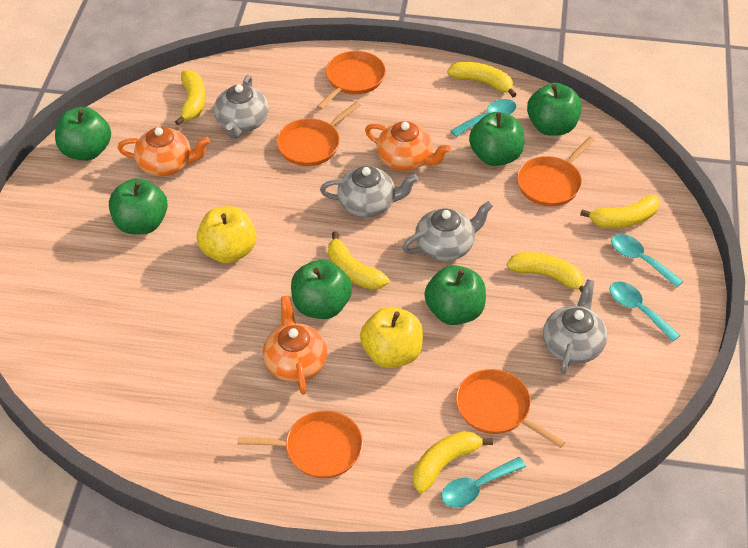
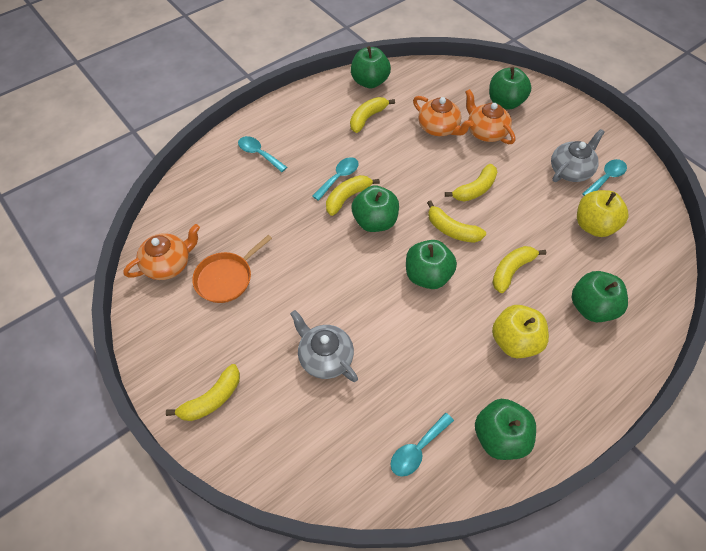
grey teapot: 4 -> 2
orange pan: 5 -> 1

